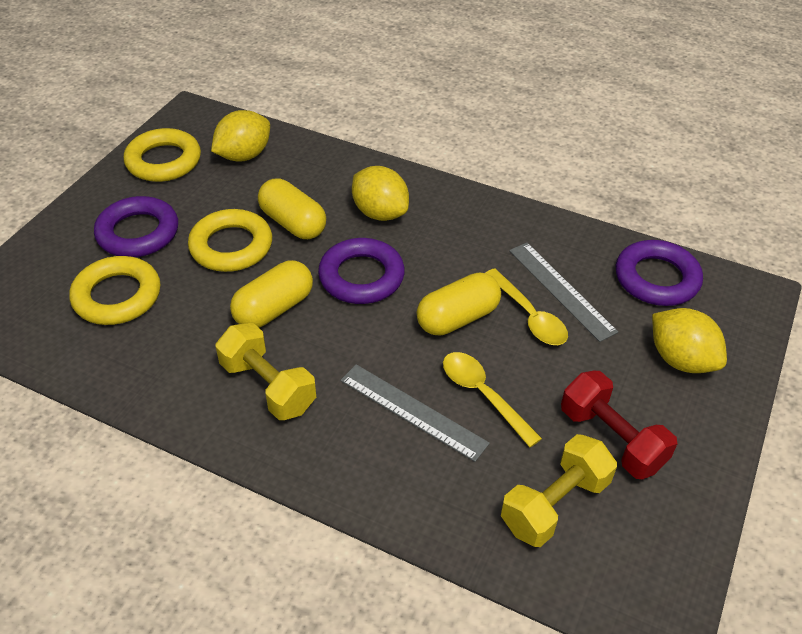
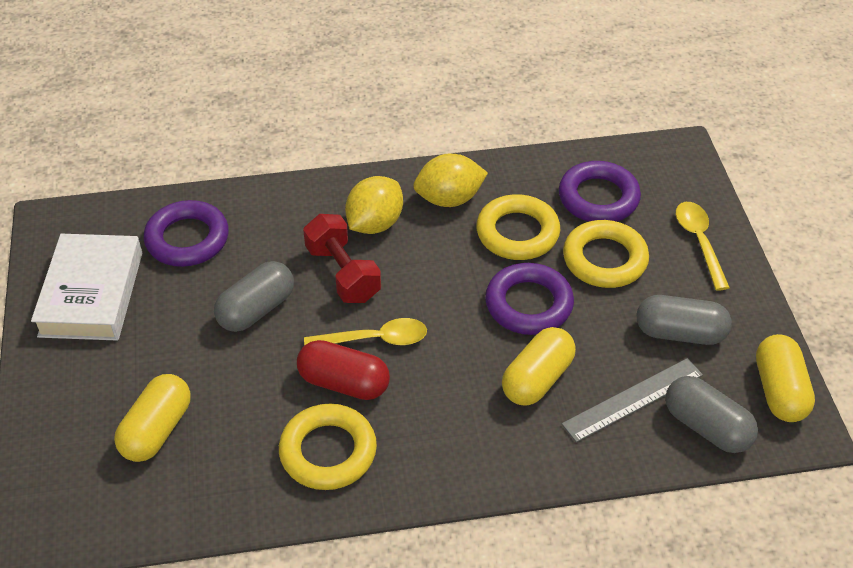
grey capsule: 0 -> 3
grey ruler: 2 -> 1
red capsule: 0 -> 1
white book: 0 -> 1
yellow dumbbell: 2 -> 0
yellow lemon: 3 -> 2

